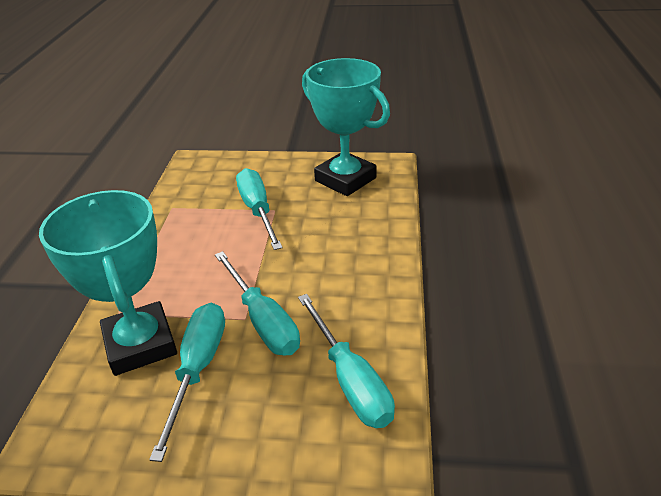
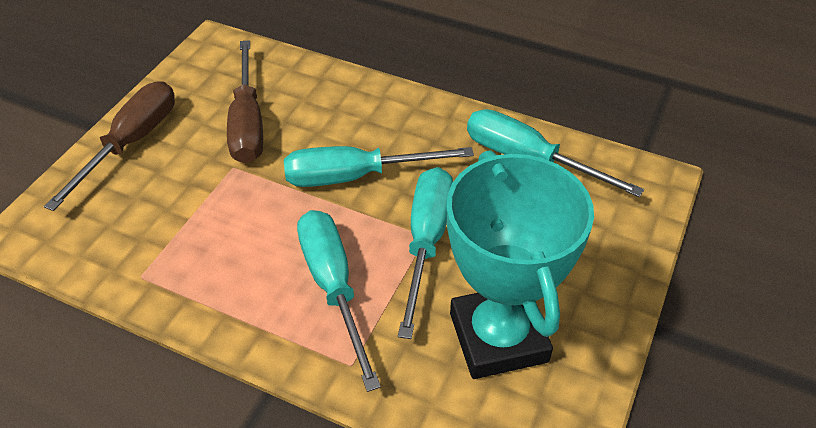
brown screwdriver: 0 -> 2
turquoise trophy: 2 -> 1

